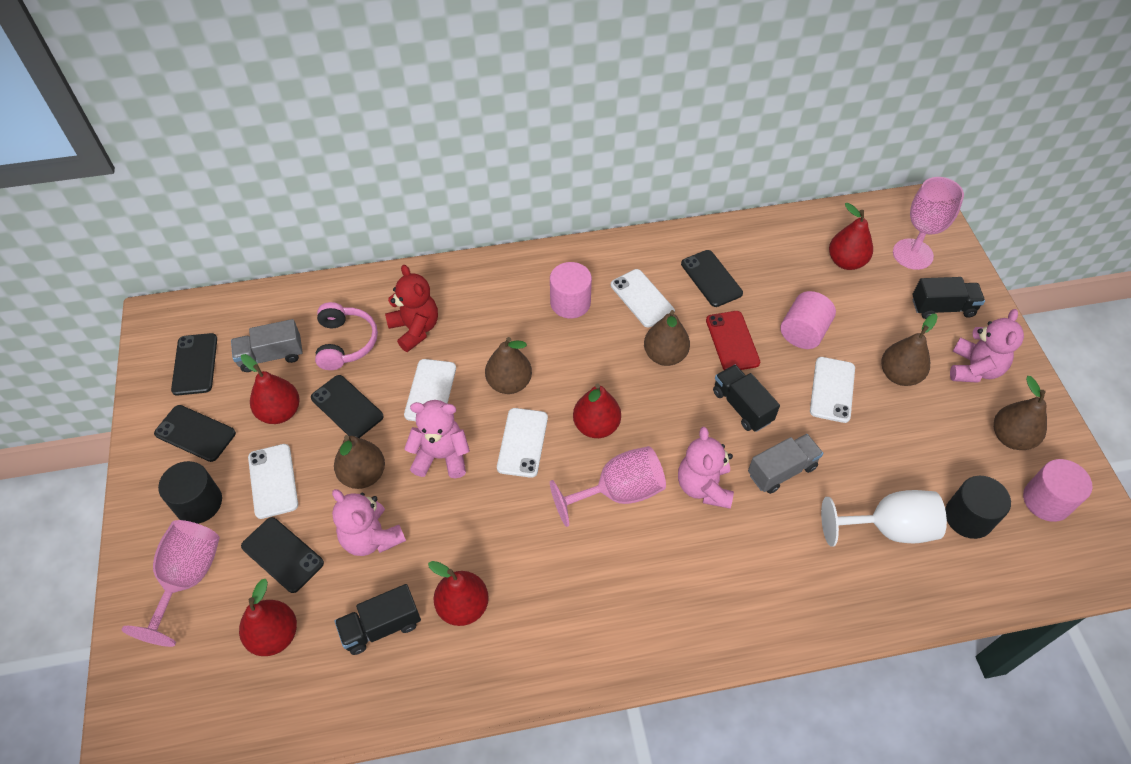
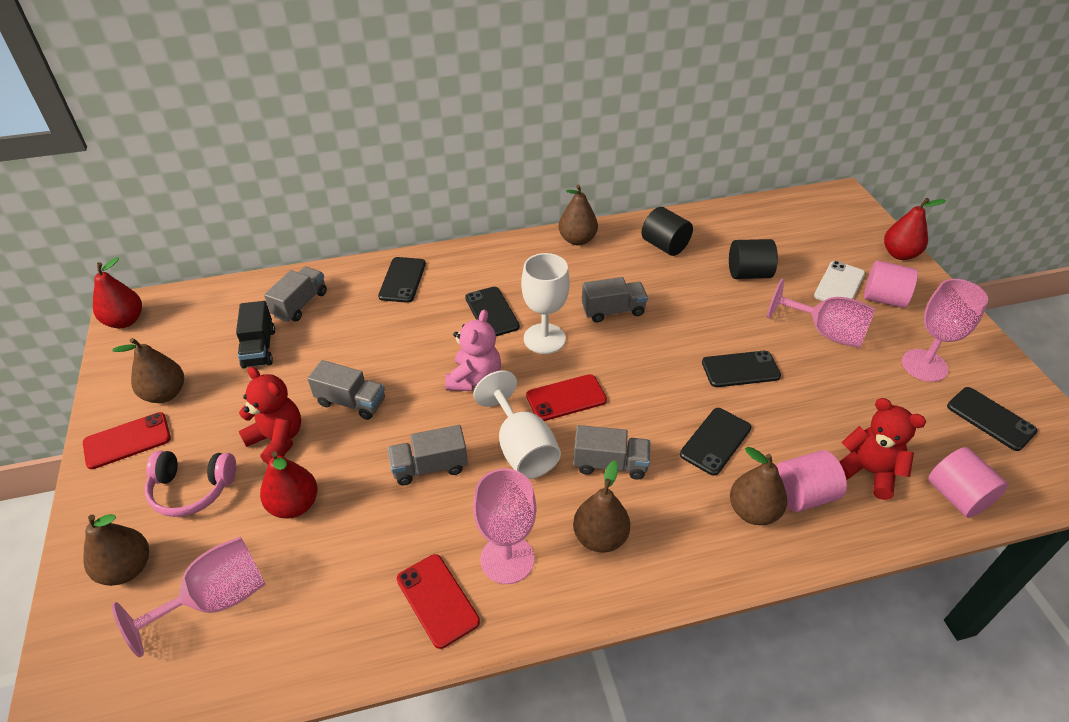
black truck: 3 -> 1
grey truck: 2 -> 5
pink goblet: 3 -> 4
pink teddy bear: 4 -> 1
red pear: 5 -> 3
red phone: 1 -> 3
red teddy bear: 1 -> 2
white goblet: 1 -> 2
white phone: 5 -> 1

